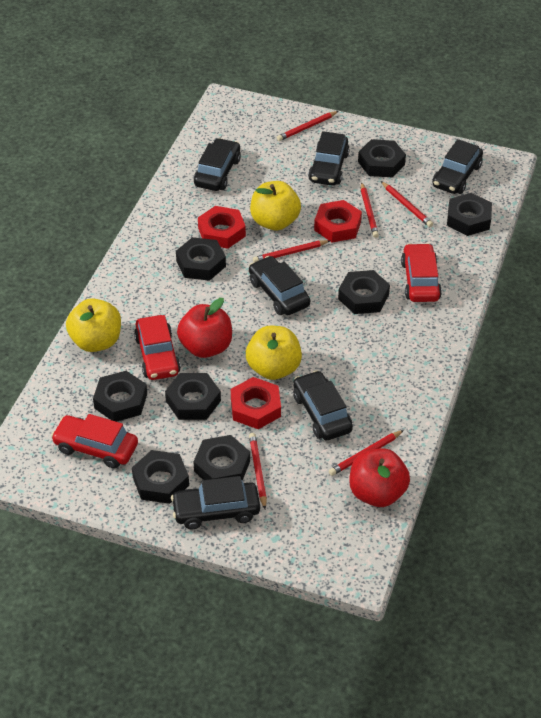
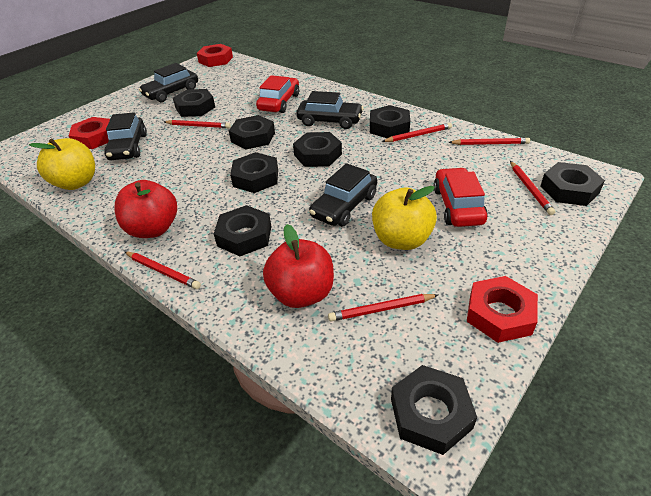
black car: 6 -> 4
red car: 3 -> 2
yellow apple: 3 -> 2

